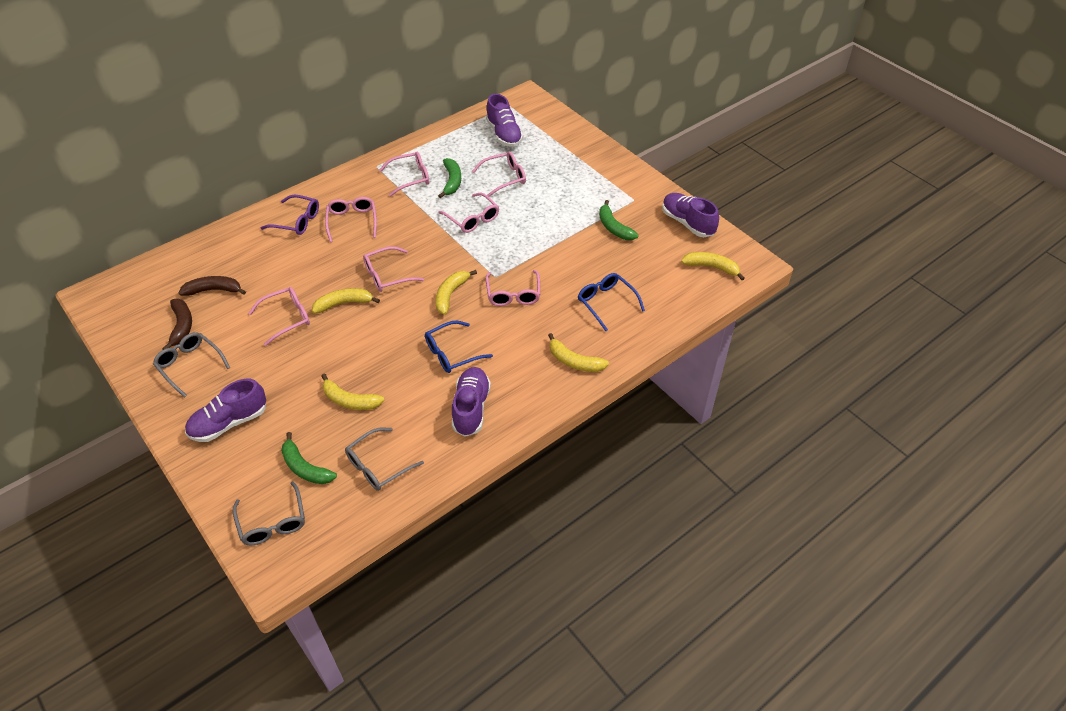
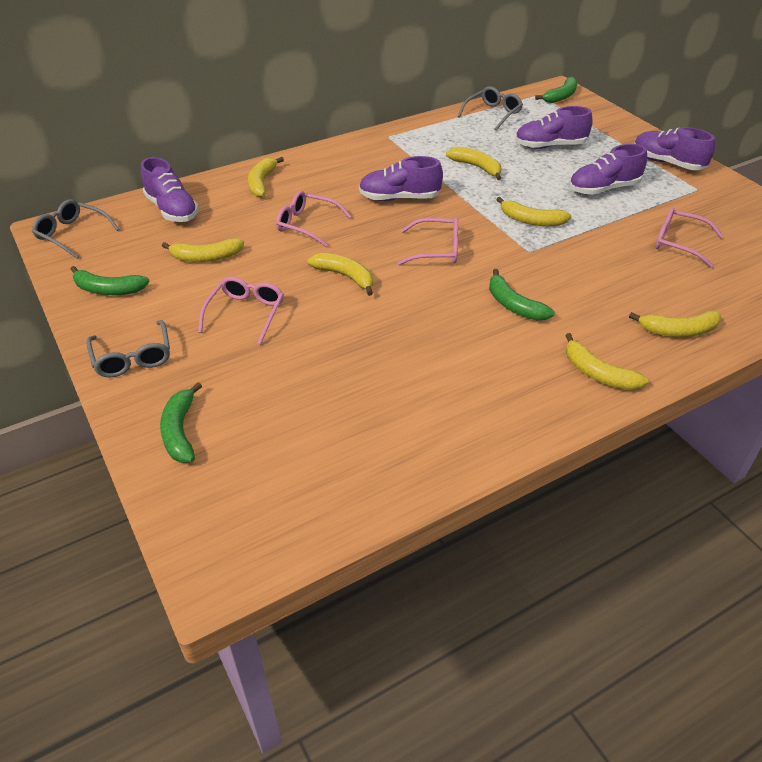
blue glasses: 2 -> 0
brown banana: 2 -> 0
green banana: 3 -> 4
pink glasses: 7 -> 4
purple glasses: 1 -> 0
purple shoe: 4 -> 5
yellow banana: 5 -> 7

